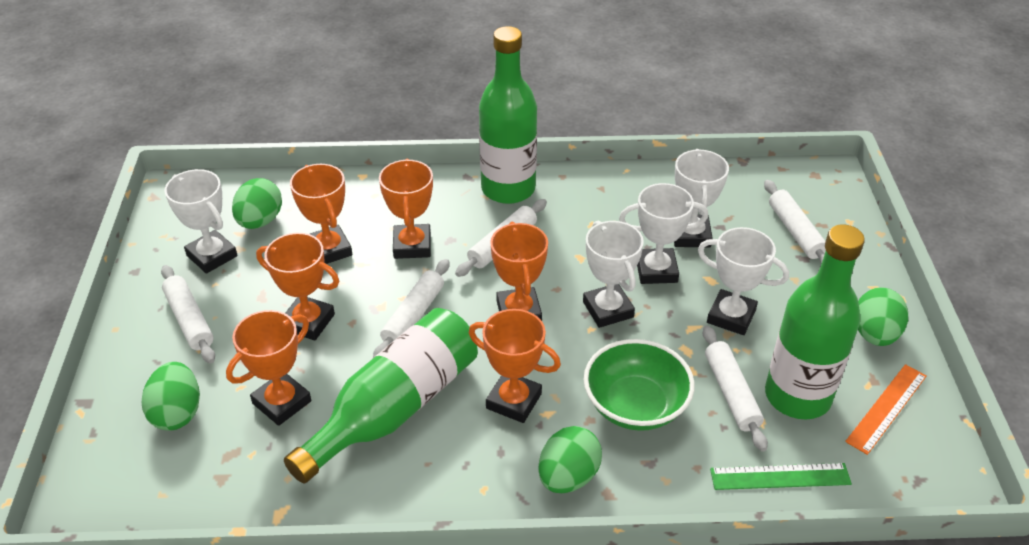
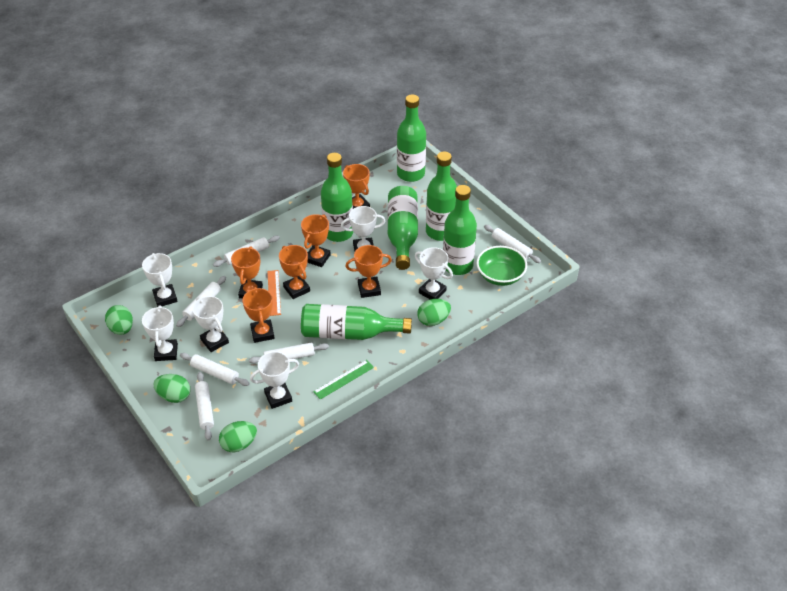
green bottle: 3 -> 6
white rolling pin: 5 -> 6
white trophy: 5 -> 6

